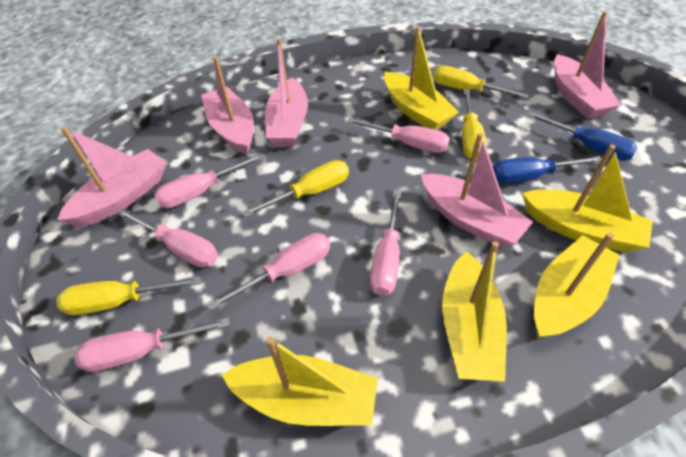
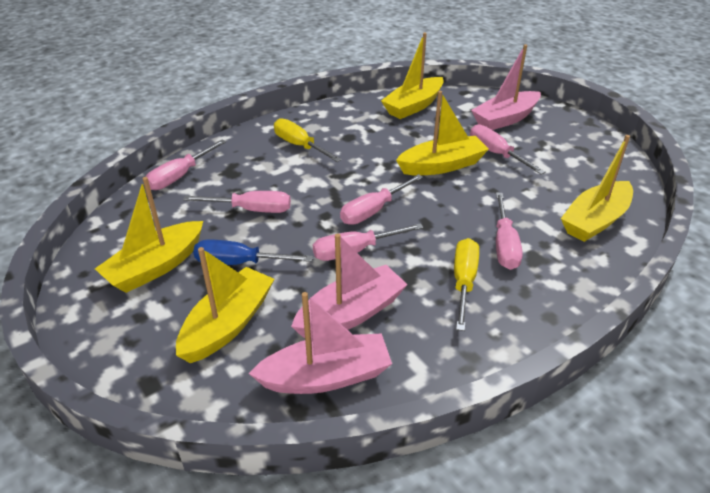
blue screwdriver: 2 -> 1
pink boat: 5 -> 3
yellow screwdriver: 4 -> 2

